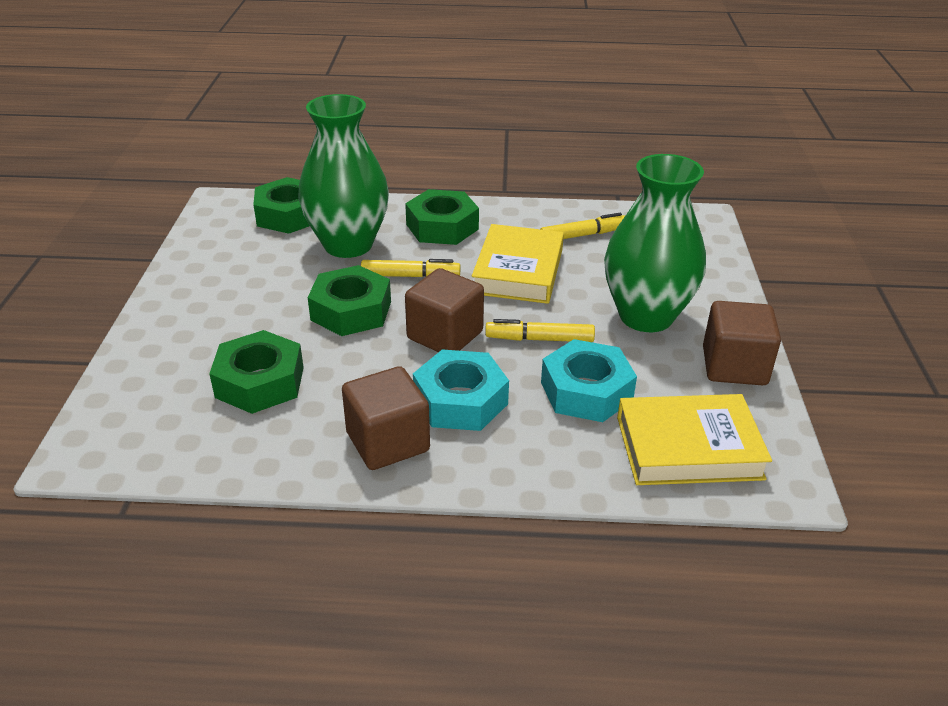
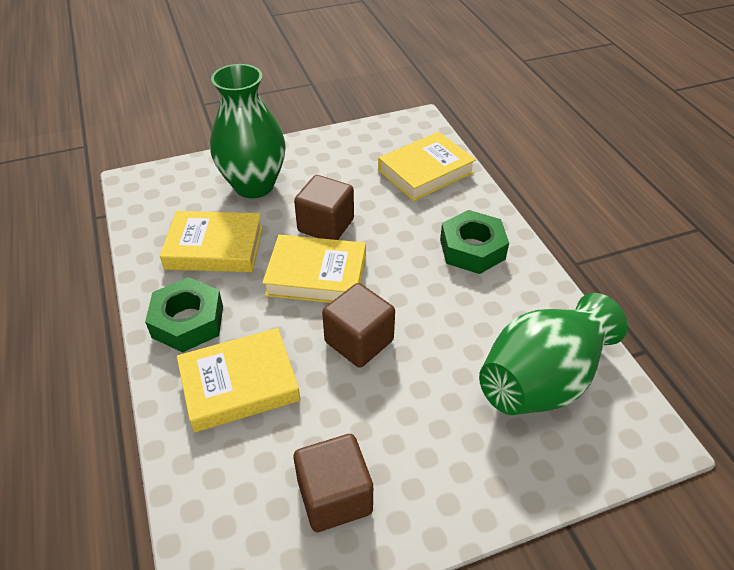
green nut: 4 -> 2
turquoise nut: 2 -> 0
yellow book: 2 -> 4
yellow marker: 3 -> 0

